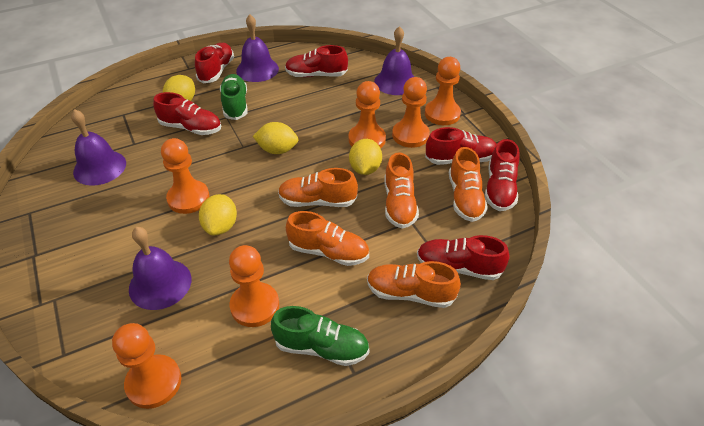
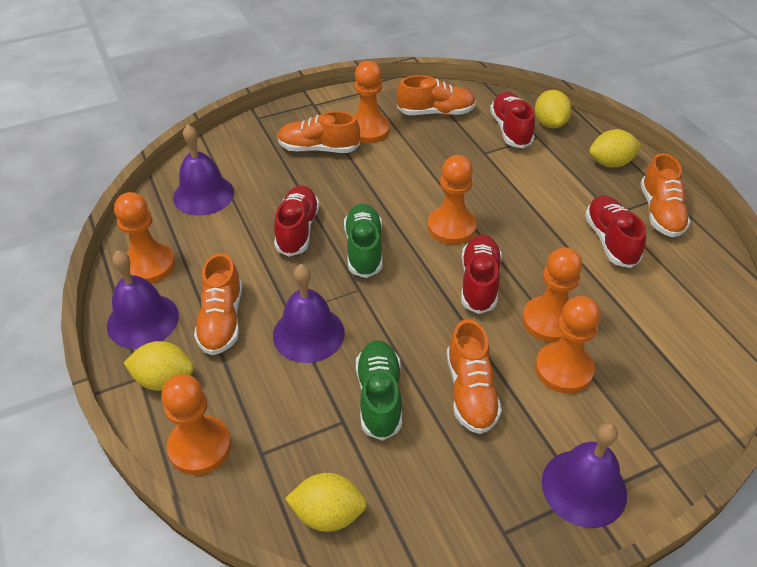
red shoe: 6 -> 4

